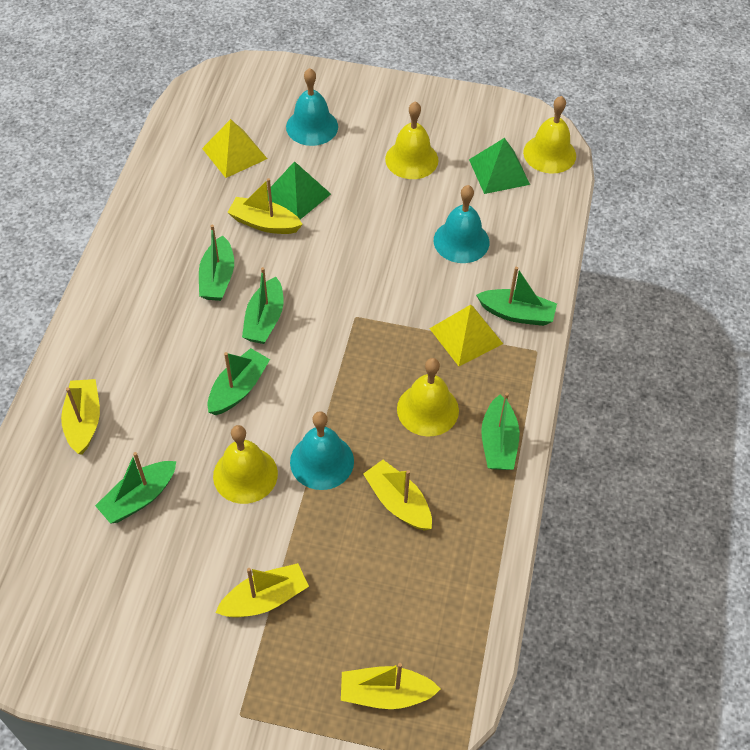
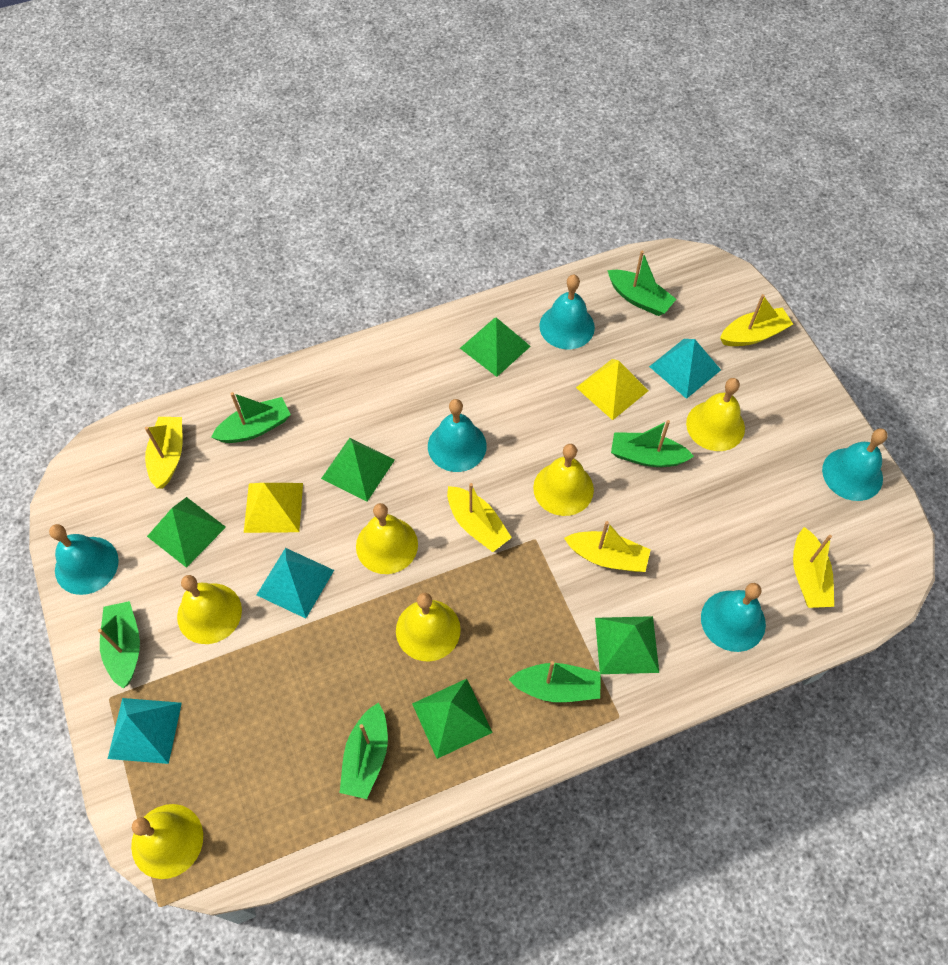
green pyramid: 2 -> 5
turquoise bell: 3 -> 5
turquoise pyramid: 0 -> 3
yellow bell: 4 -> 6

